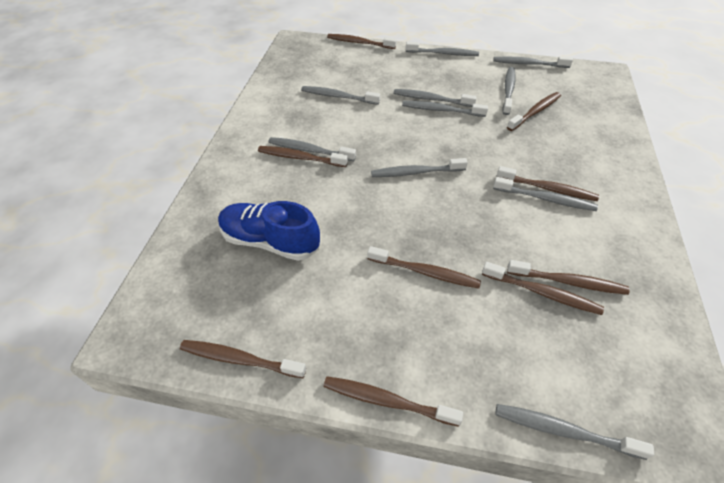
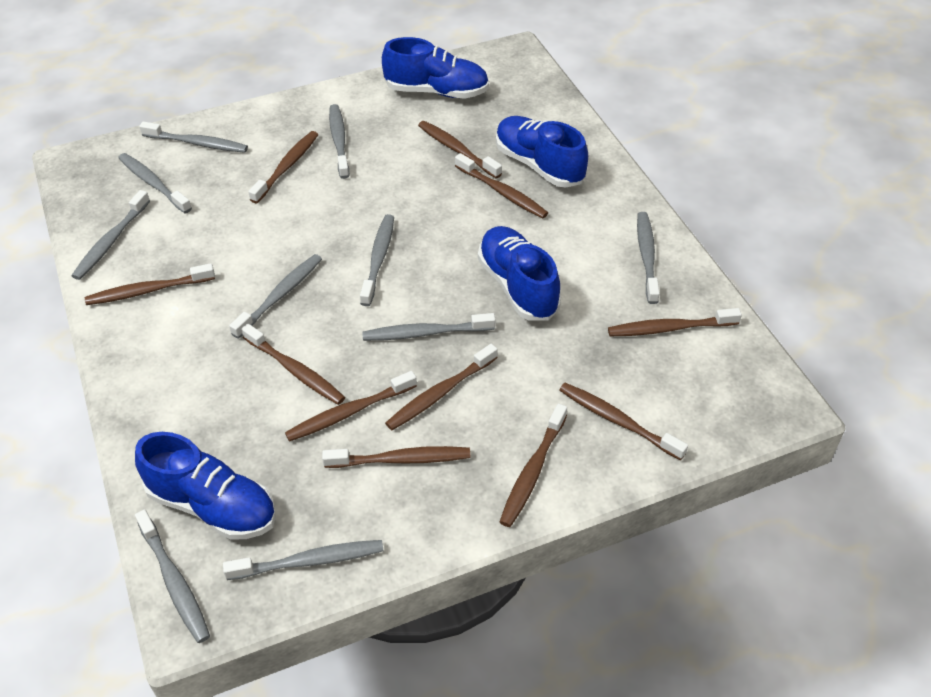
blue shoe: 1 -> 4
brown toothbrush: 9 -> 11

